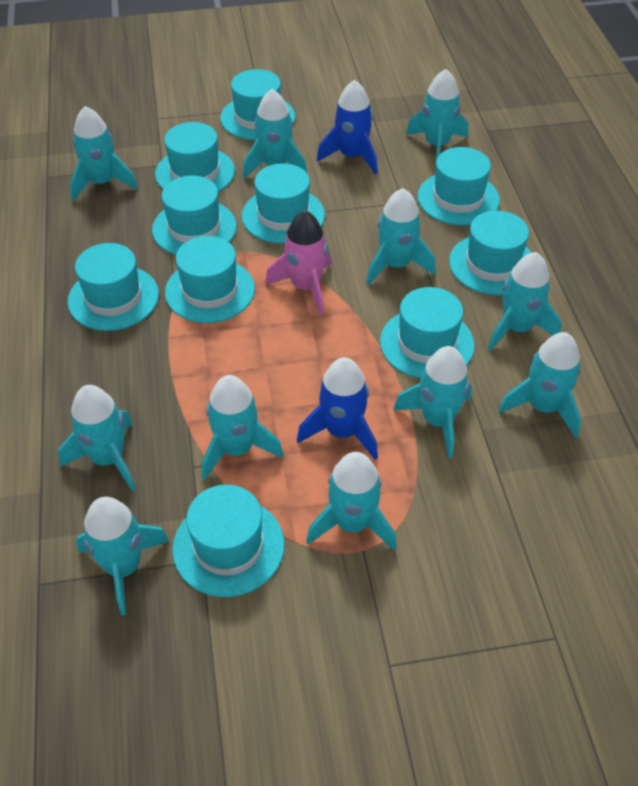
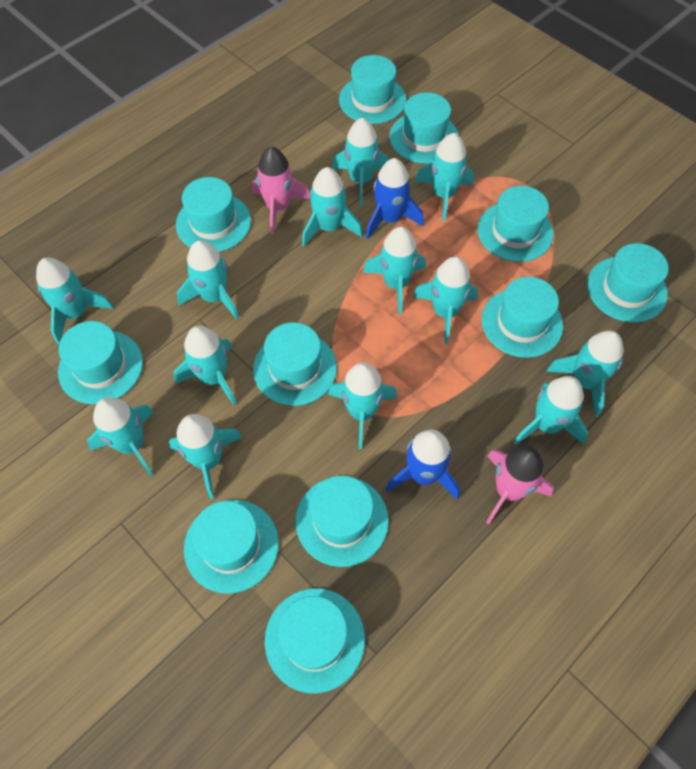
pink rocket: 1 -> 2
turquoise hat: 10 -> 11
turquoise rocket: 11 -> 13

